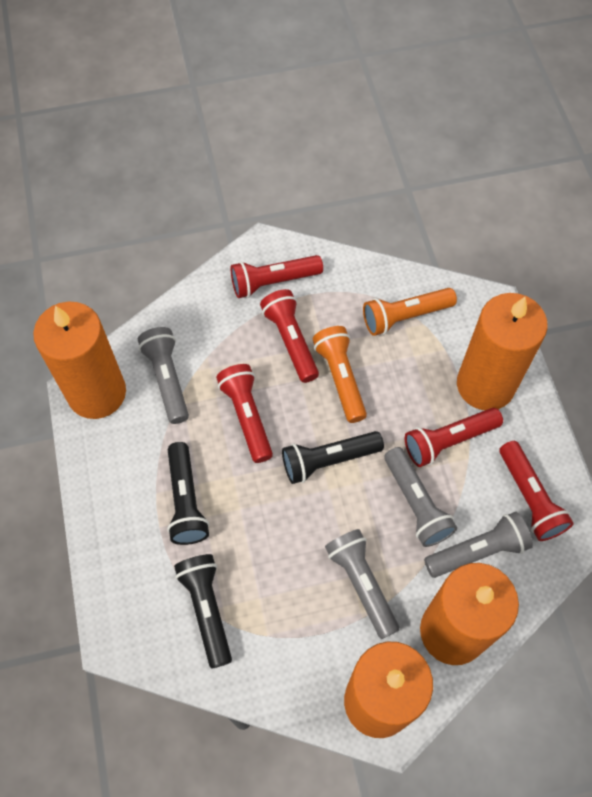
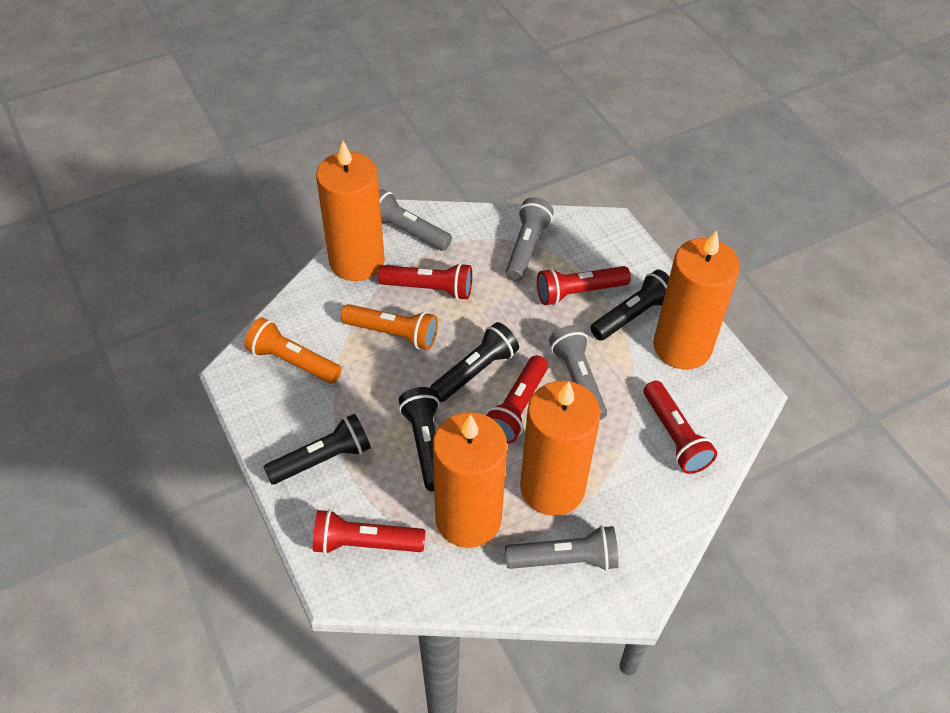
black flashlight: 3 -> 4

